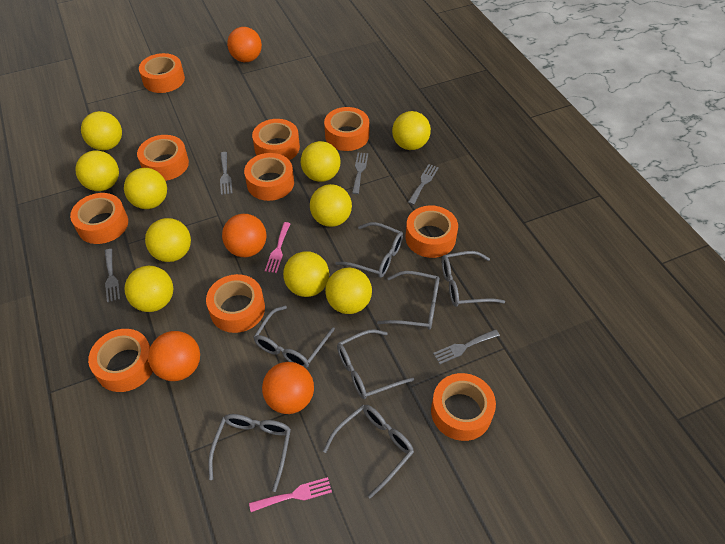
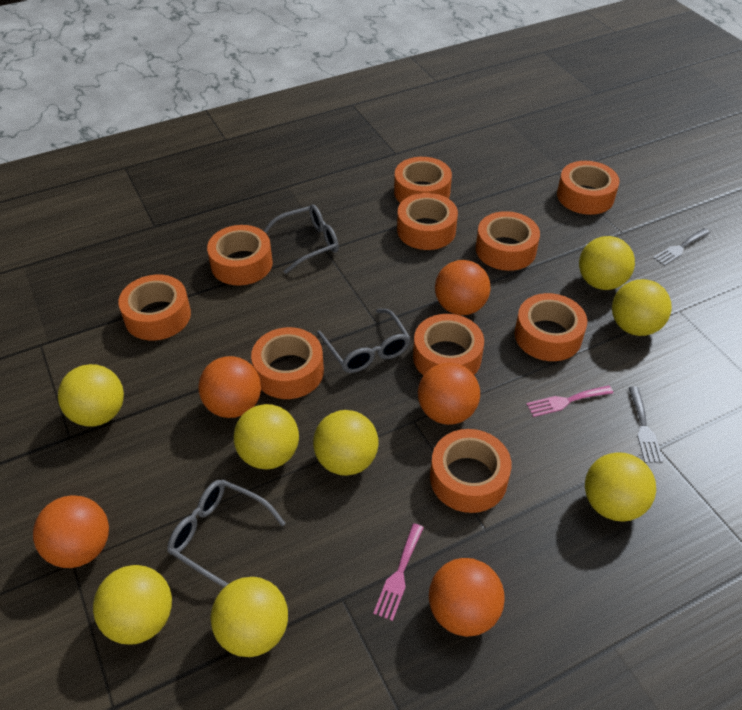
grey fork: 5 -> 2
grey glasses: 7 -> 3
orange ball: 4 -> 5
yellow ball: 10 -> 8

